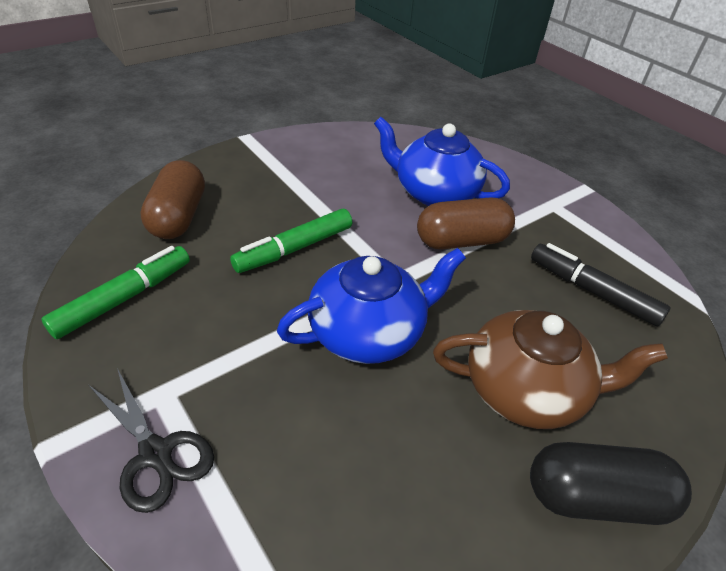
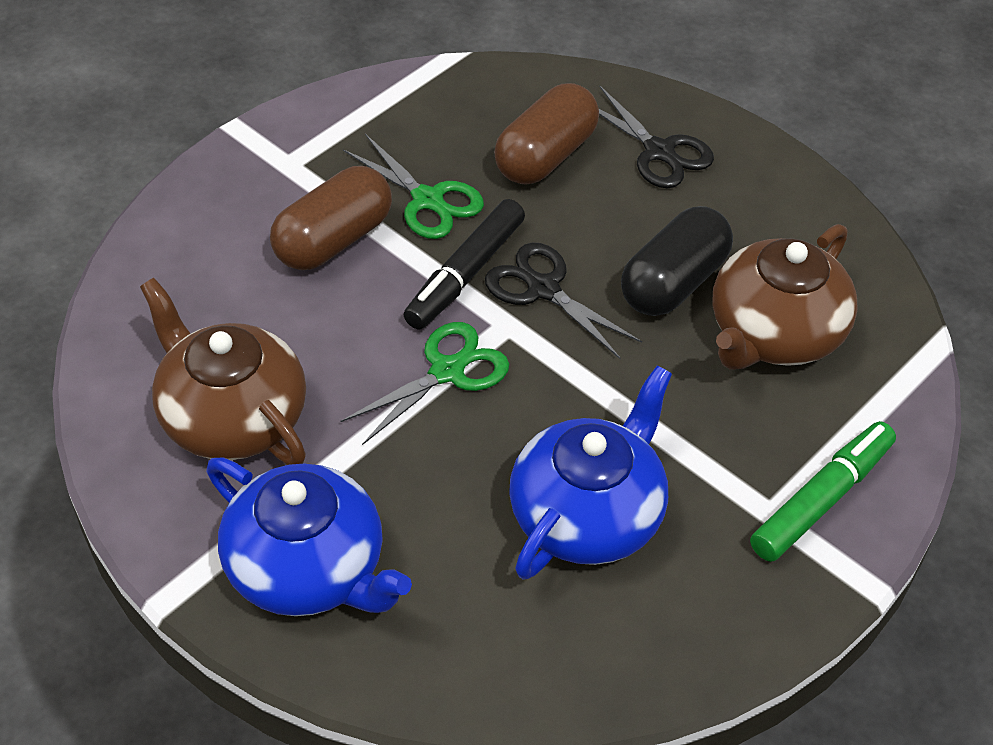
black scissors: 1 -> 2
brown teapot: 1 -> 2
green marker: 2 -> 1
green scissors: 0 -> 2

